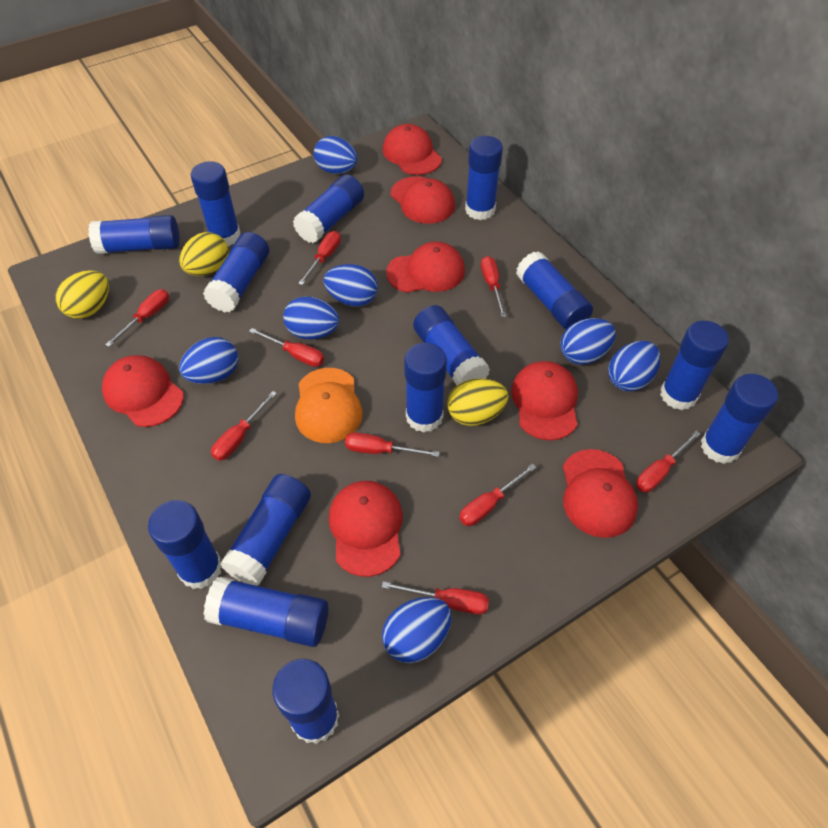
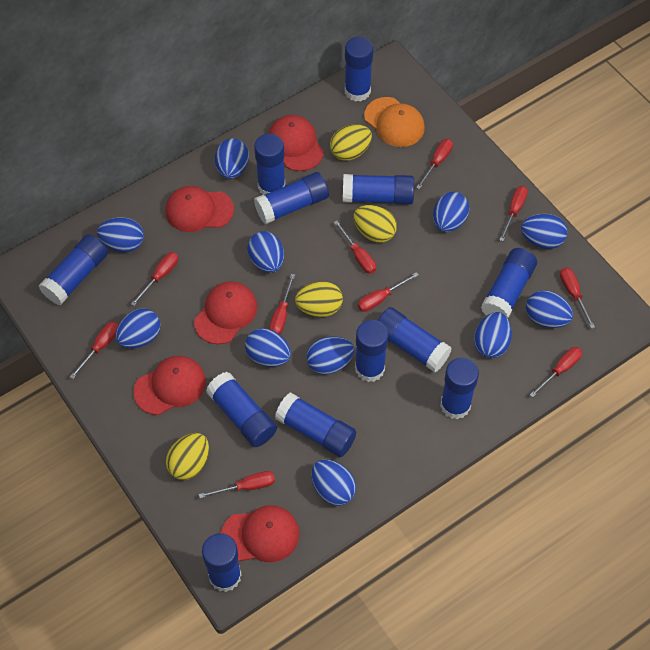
blue egg: 7 -> 11
blue glue stick: 14 -> 12
red cap: 7 -> 5
red screwdriver: 9 -> 10
yellow egg: 3 -> 4

